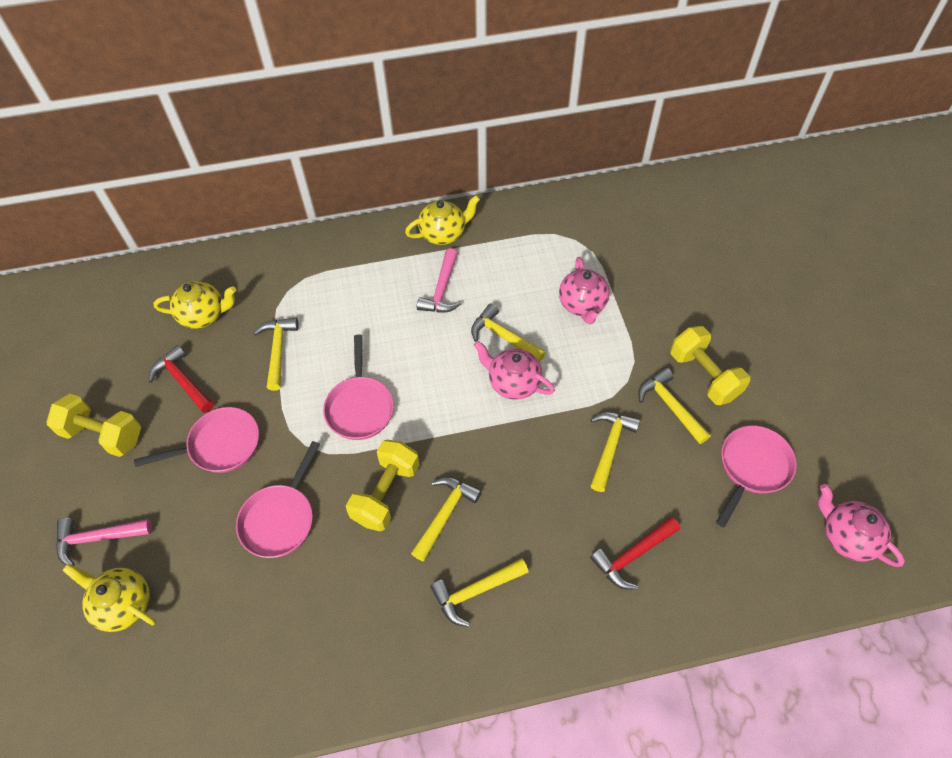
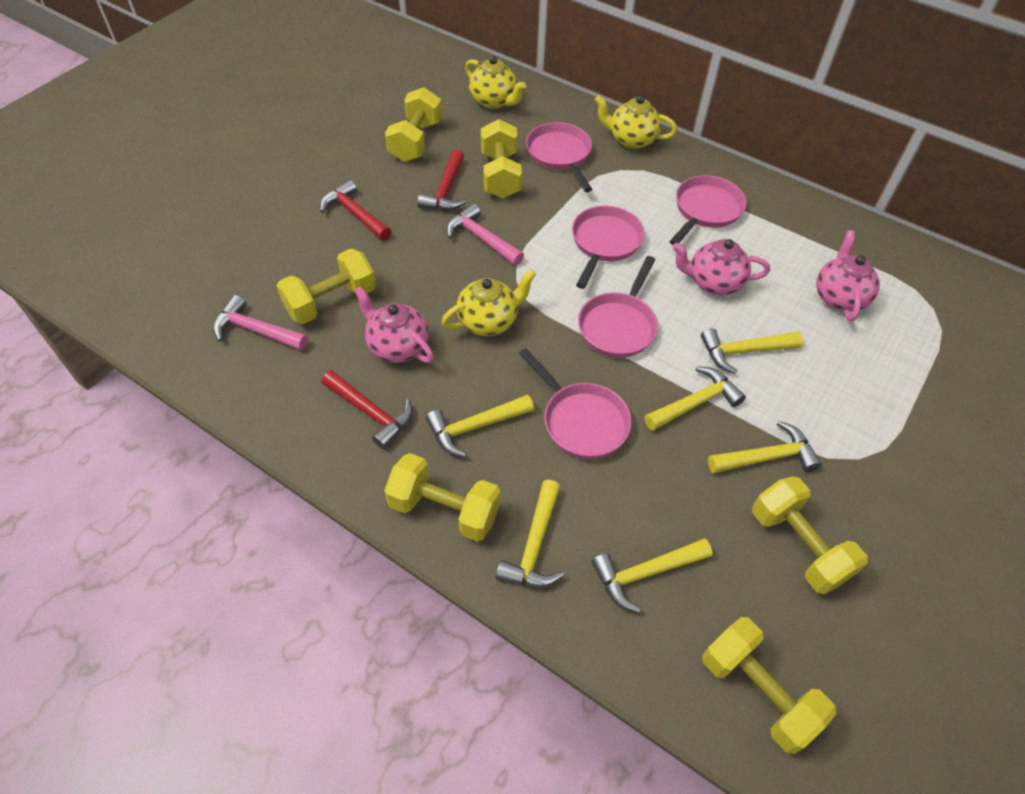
pink pan: 4 -> 5
red hammer: 2 -> 3
yellow dumbbell: 3 -> 6

